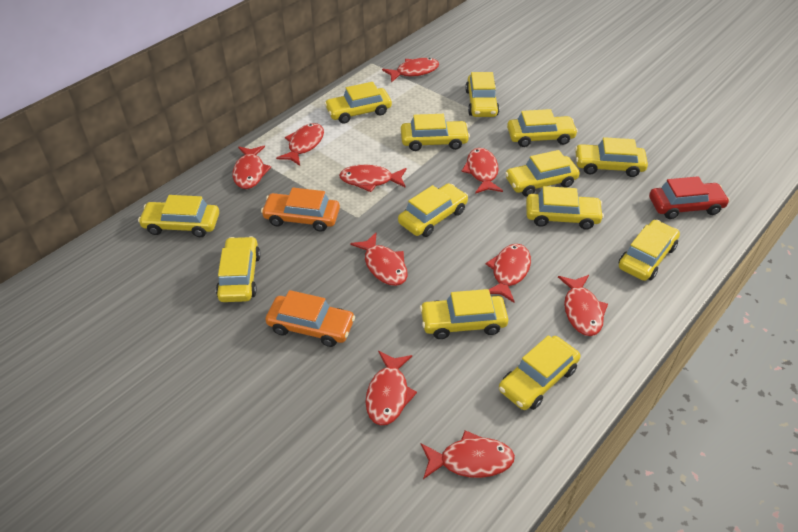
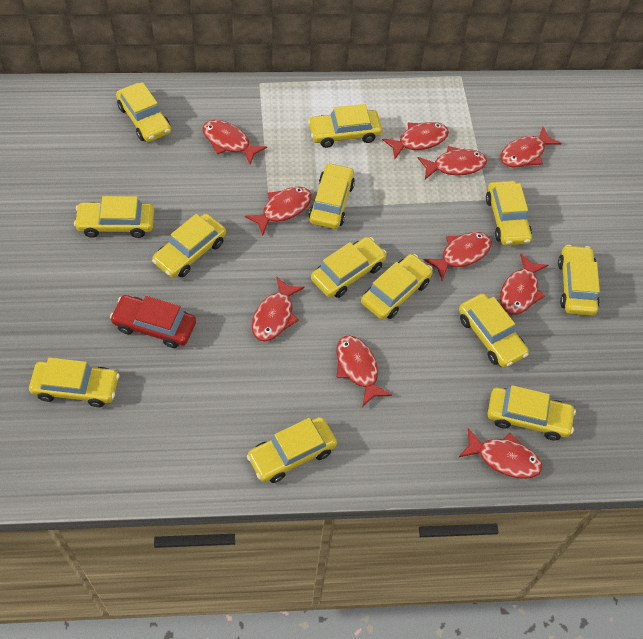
orange car: 2 -> 0

